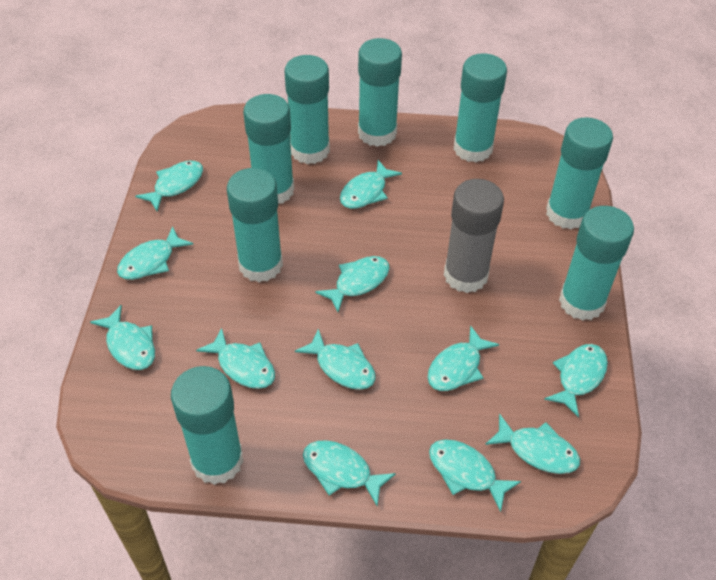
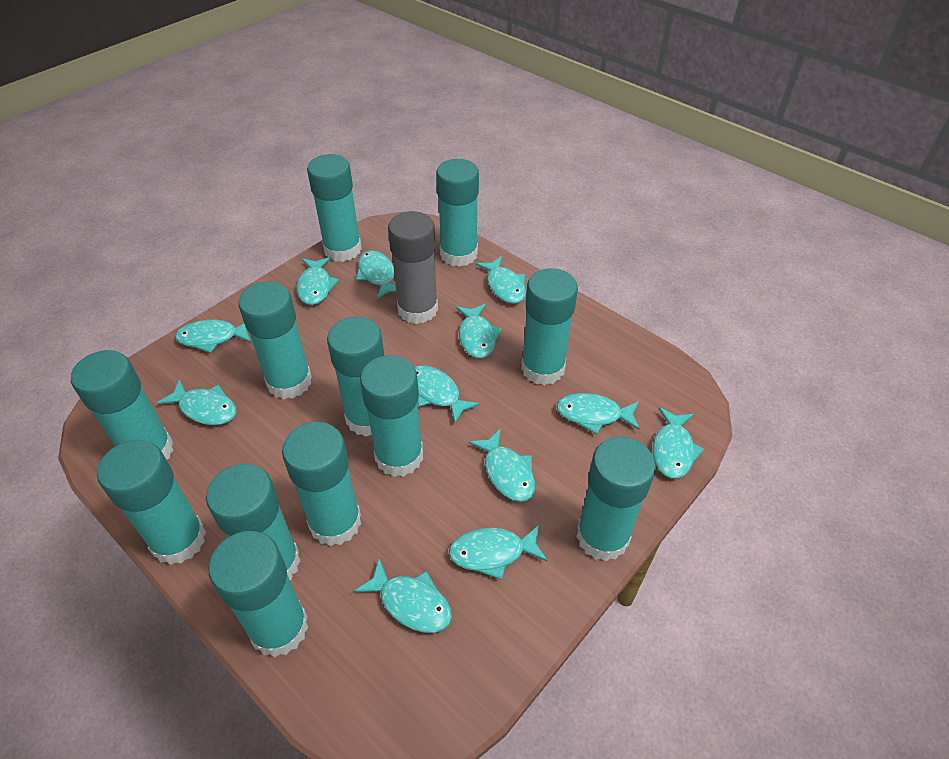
turquoise glue stick: 8 -> 12

